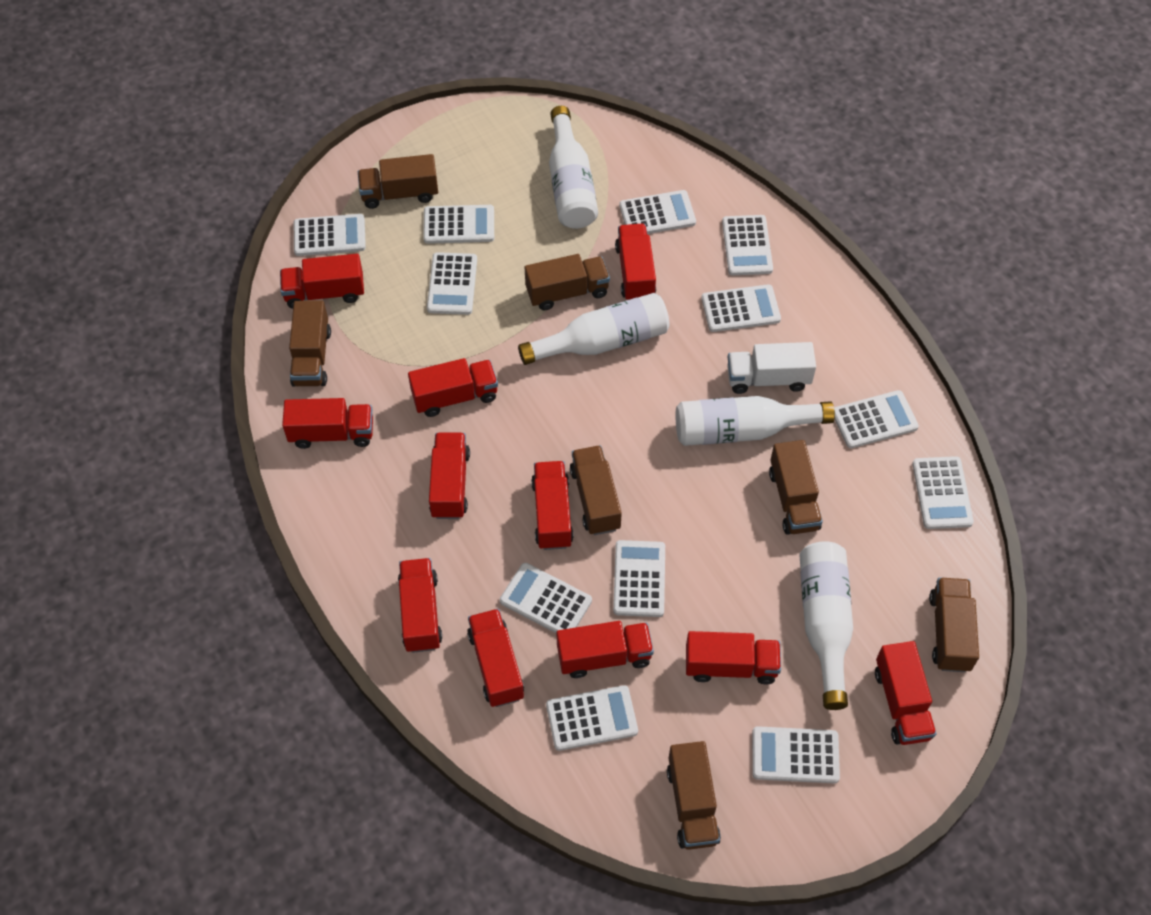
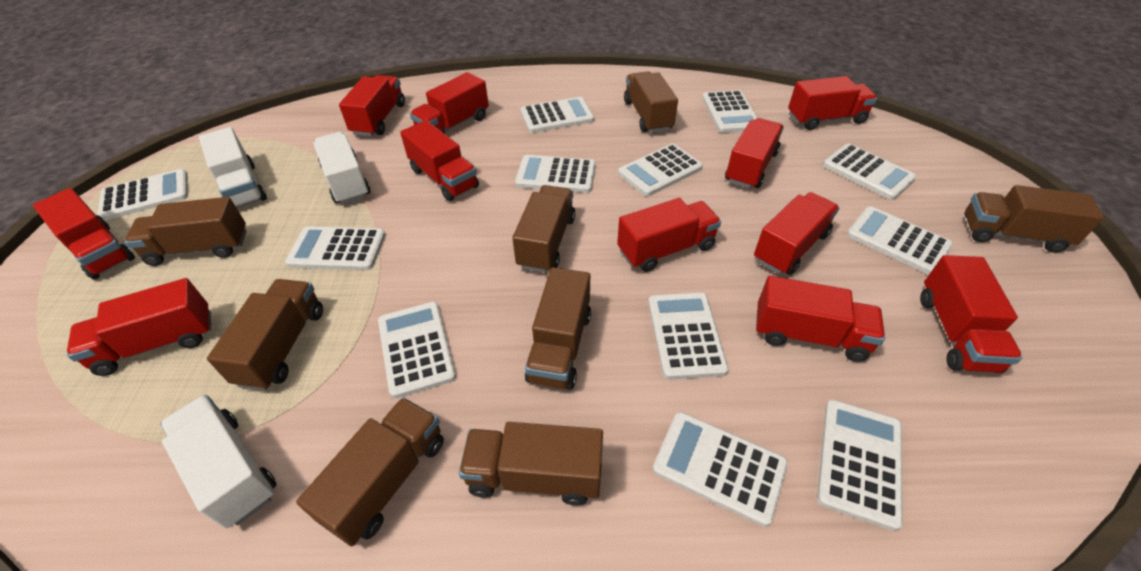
brown truck: 7 -> 8
white bottle: 4 -> 0
white truck: 1 -> 3

